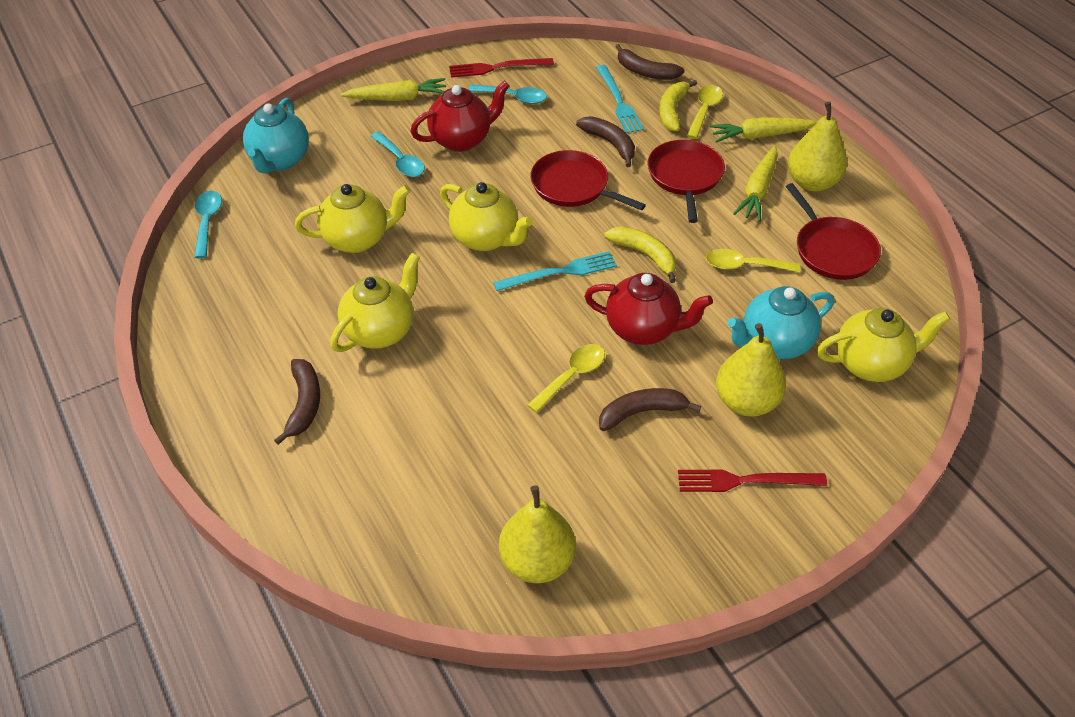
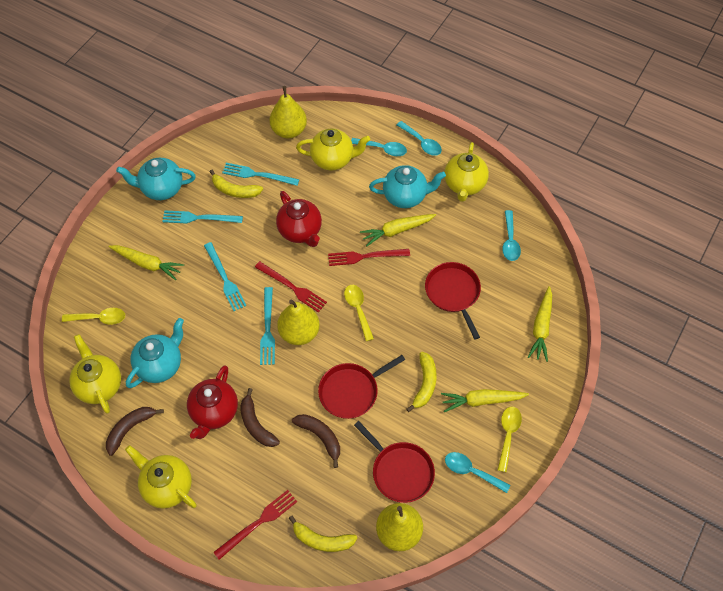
brown banana: 4 -> 3
red fork: 2 -> 3
turquoise fork: 2 -> 4
turquoise spoon: 3 -> 4
turquoise teapot: 2 -> 3
yellow banana: 2 -> 3
yellow carrot: 3 -> 4

